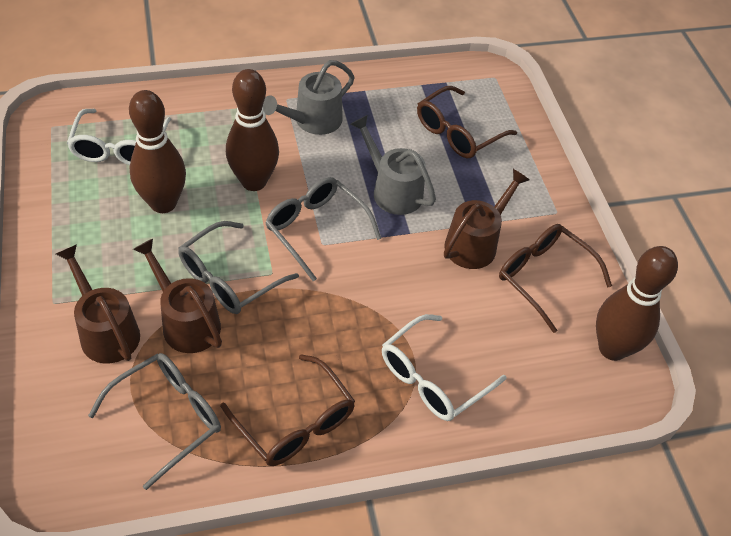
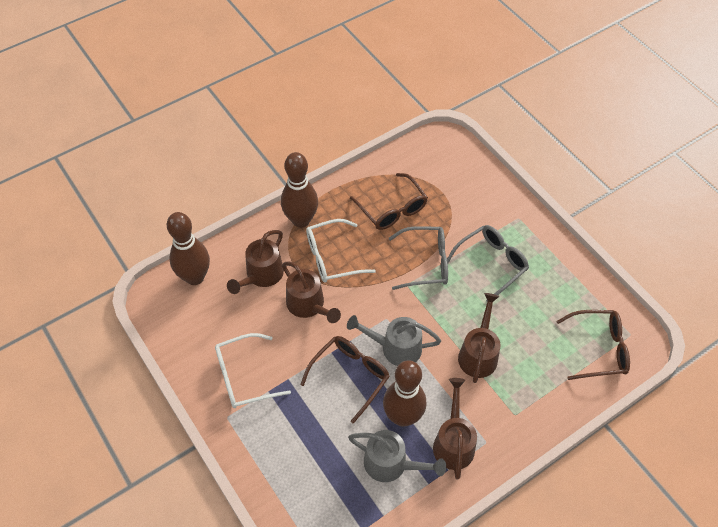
brown watering can: 3 -> 4
grey glasses: 3 -> 2

